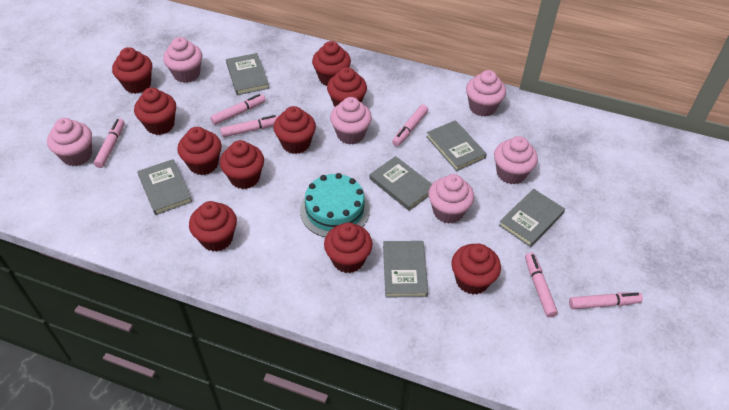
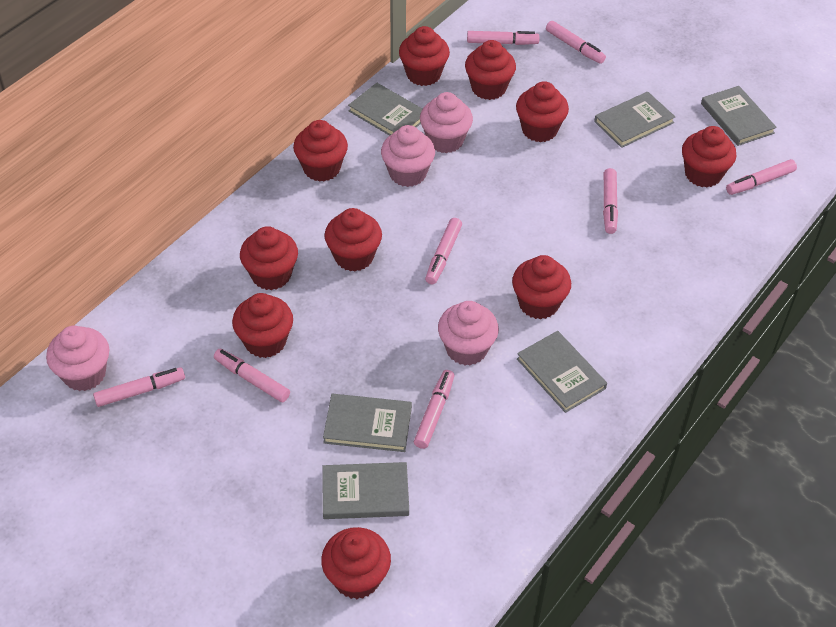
pink cupcake: 6 -> 4
pink marker: 6 -> 8
turquoise cake: 1 -> 0

